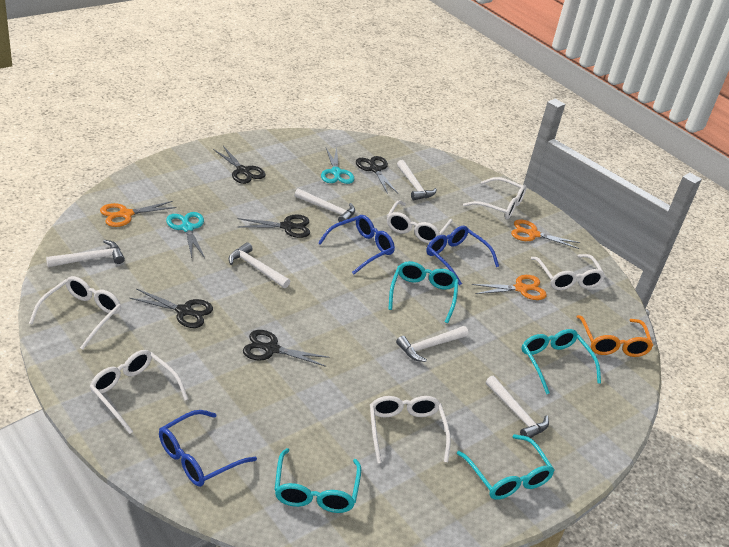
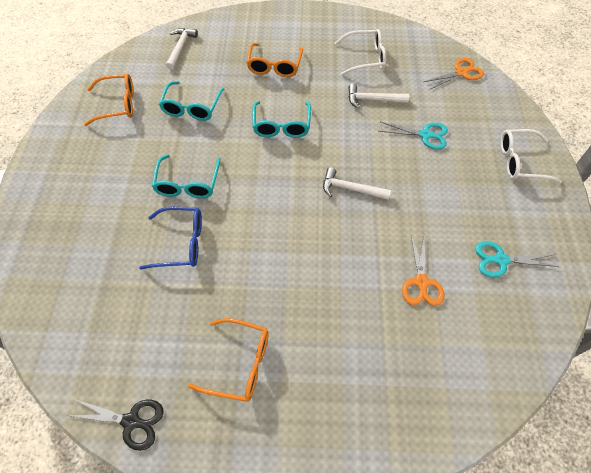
black scissors: 5 -> 1
blue glasses: 3 -> 1
orange glasses: 1 -> 3
orange scissors: 3 -> 2
turquoise glasses: 4 -> 3
white glasses: 6 -> 2
white hammer: 6 -> 3

